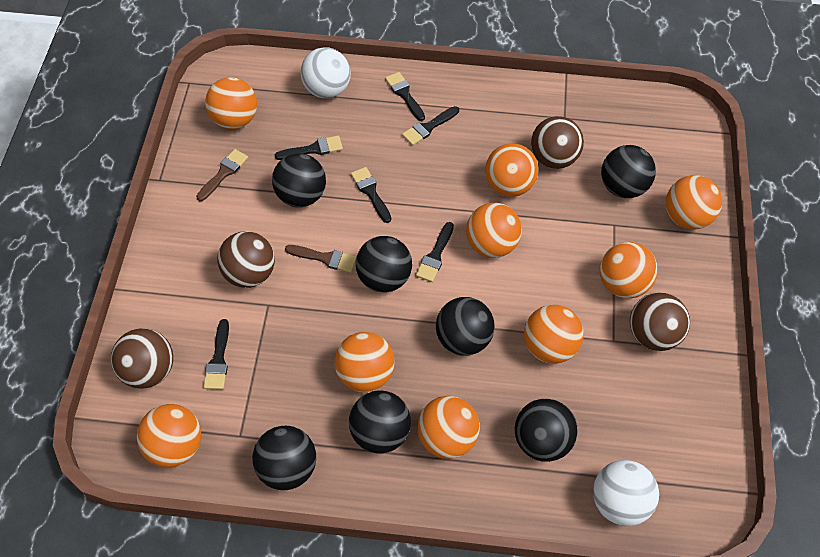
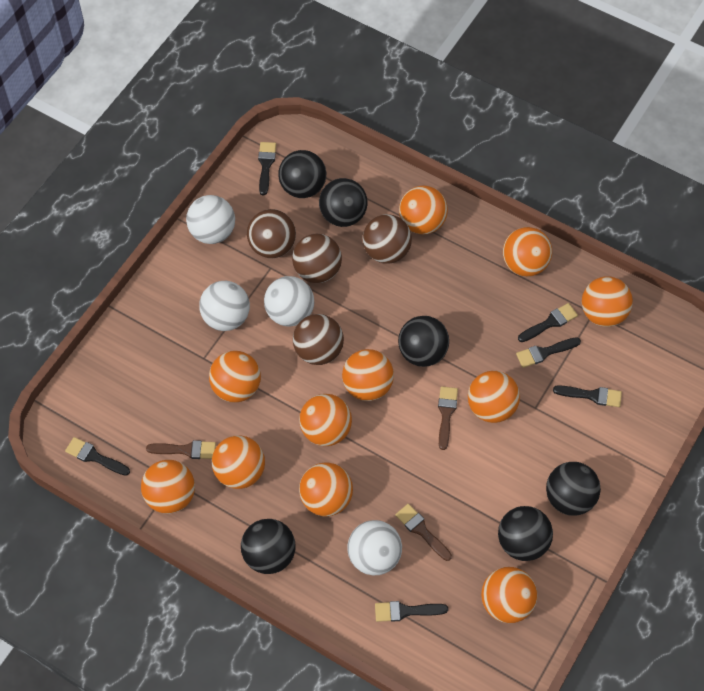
black ball: 7 -> 6
brown brush: 2 -> 3
orange ball: 9 -> 11
white ball: 2 -> 4

